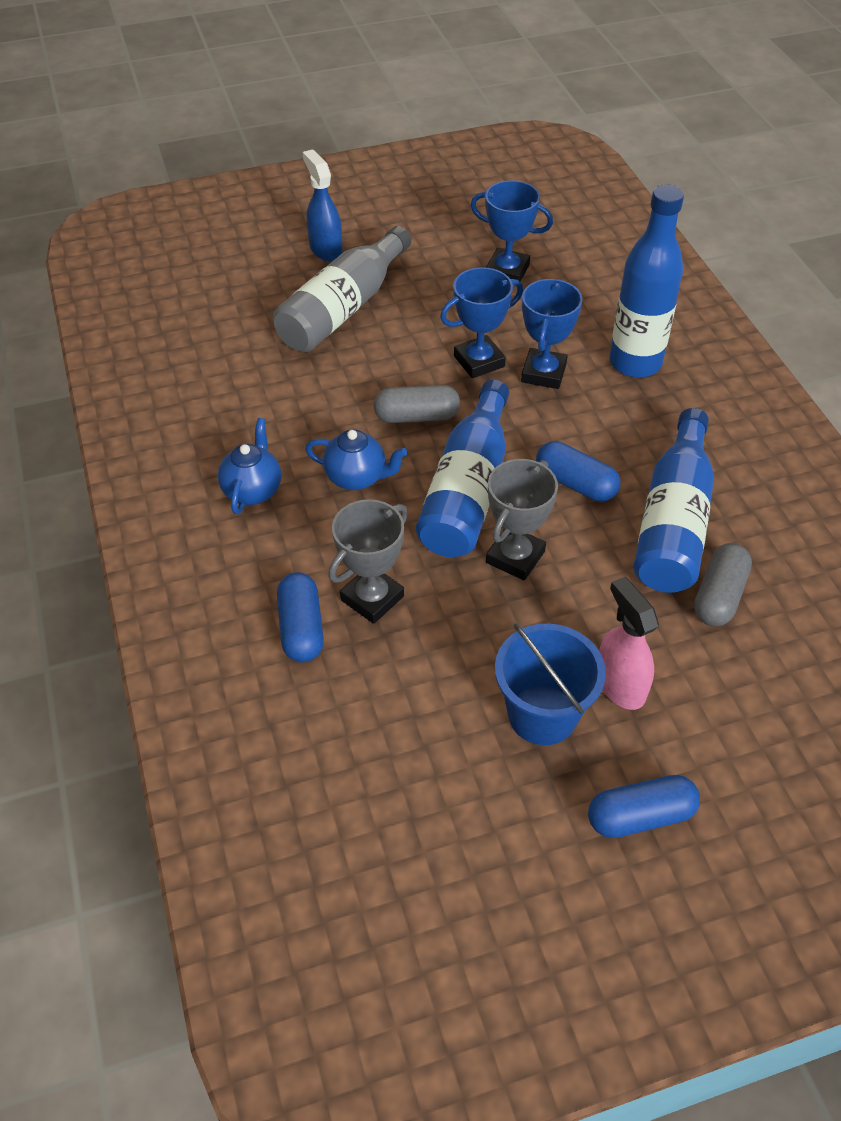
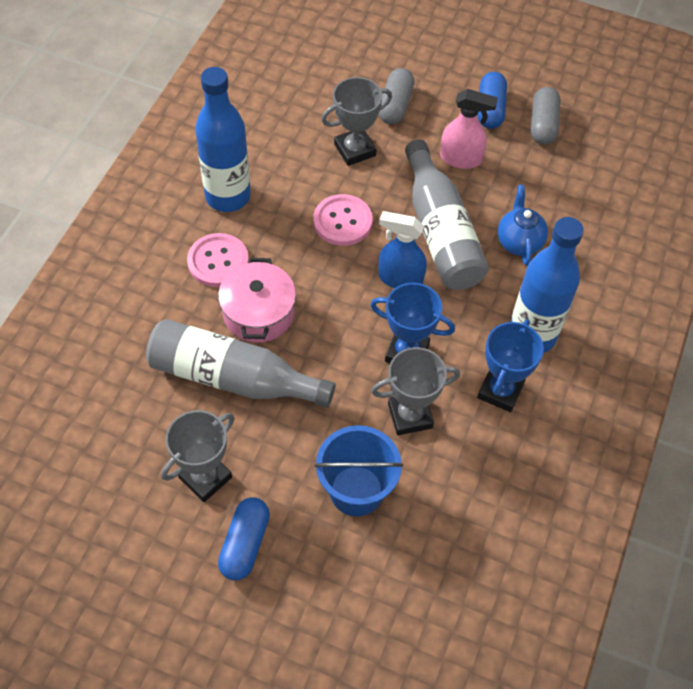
blue bottle: 3 -> 2
blue capsule: 3 -> 2
blue teapot: 2 -> 1
blue trophy: 3 -> 2
grey bottle: 1 -> 2
grey trophy: 2 -> 3
pink button: 0 -> 2
pink pot: 0 -> 1

